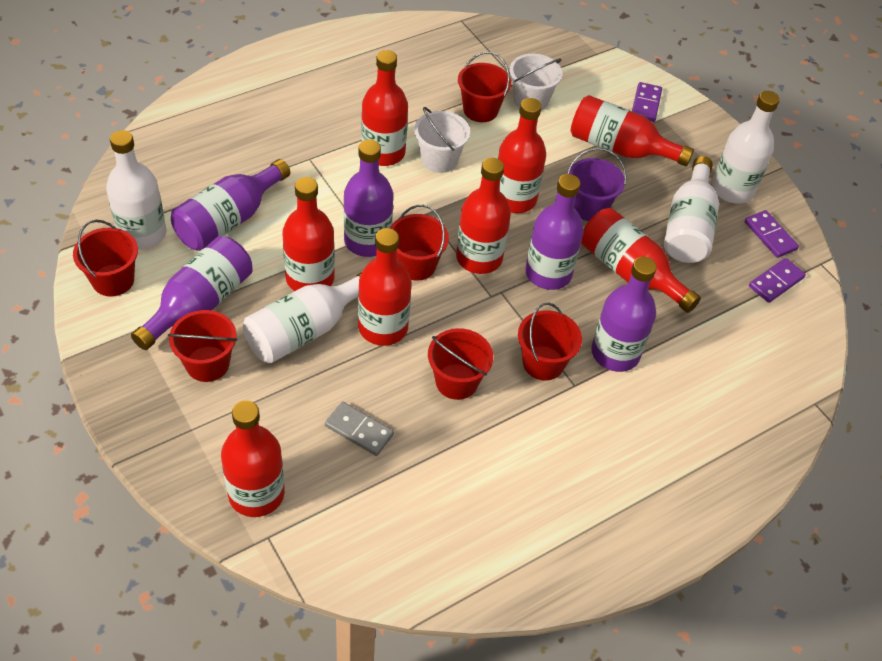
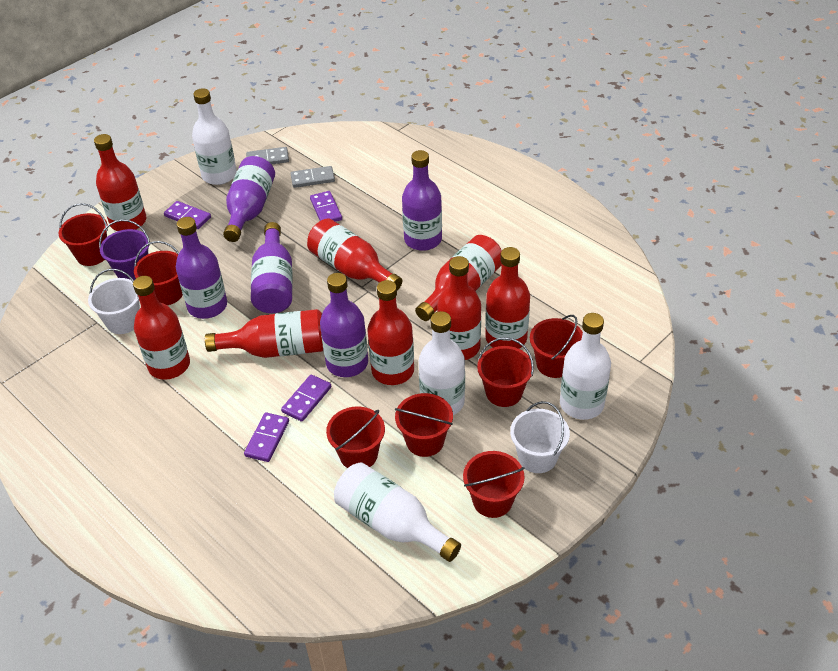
grey domino: 1 -> 2
purple domino: 3 -> 4
red bucket: 6 -> 7

